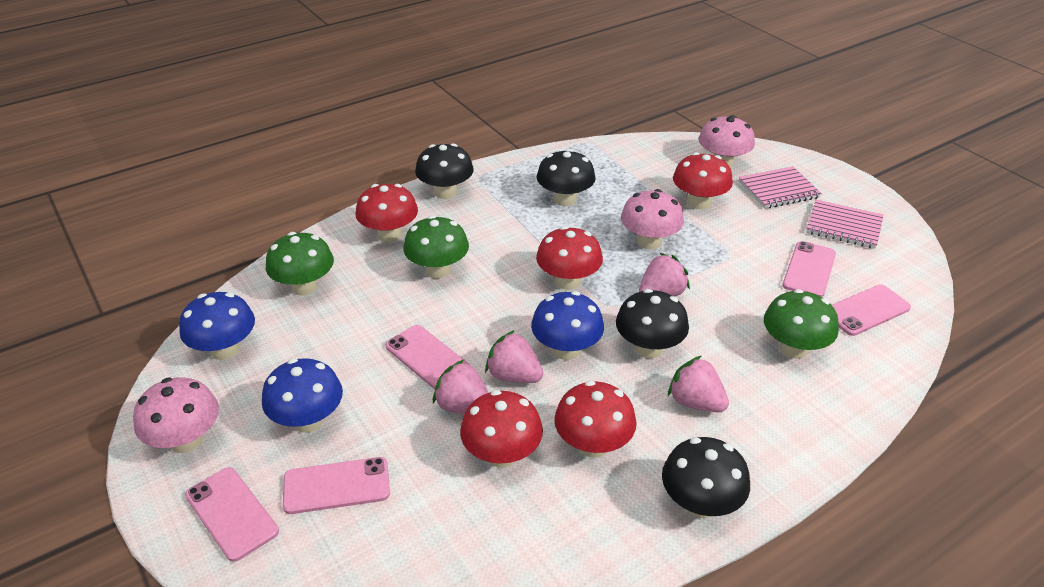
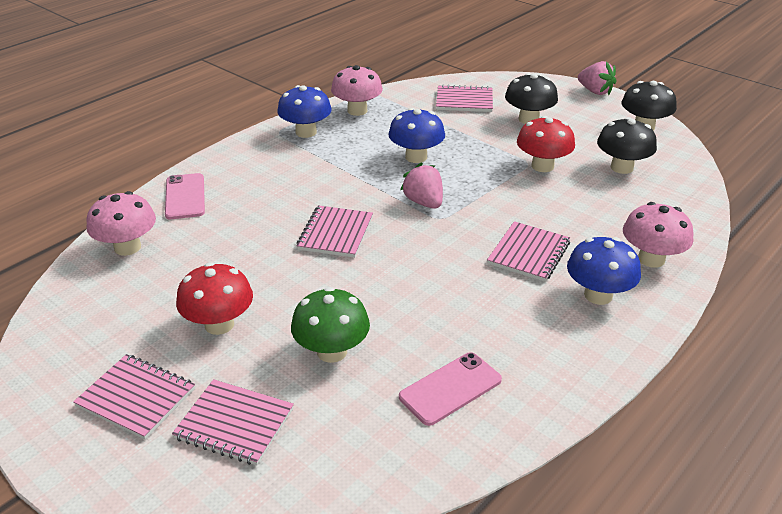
black mushroom: 4 -> 3
green mushroom: 3 -> 1
pink notebook: 2 -> 5
pink phone: 5 -> 2
pink strawberry: 4 -> 2
red mushroom: 5 -> 2

